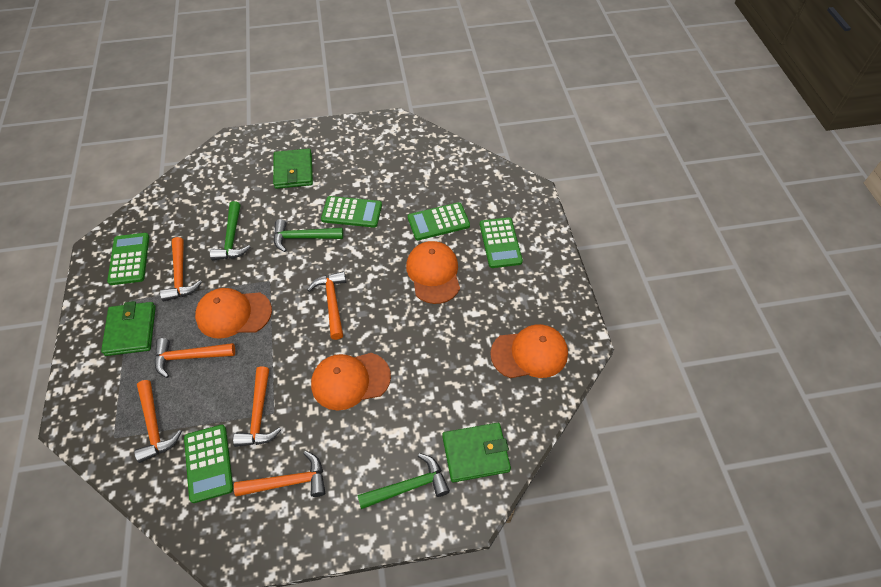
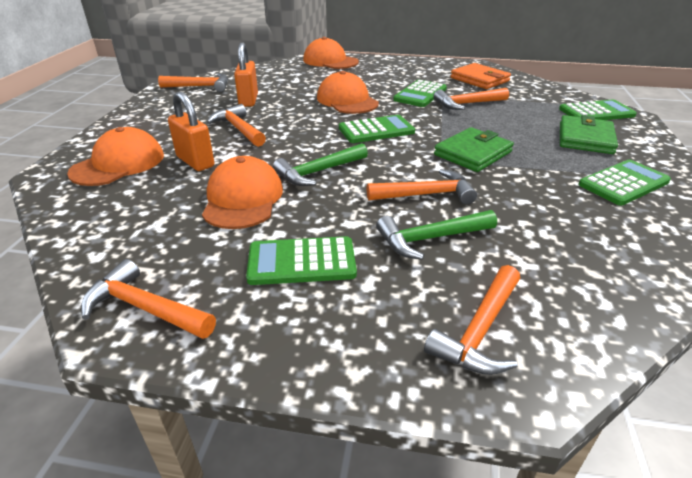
green hammer: 3 -> 2
green wallet: 3 -> 2
orange padlock: 0 -> 2
orange wallet: 0 -> 1

